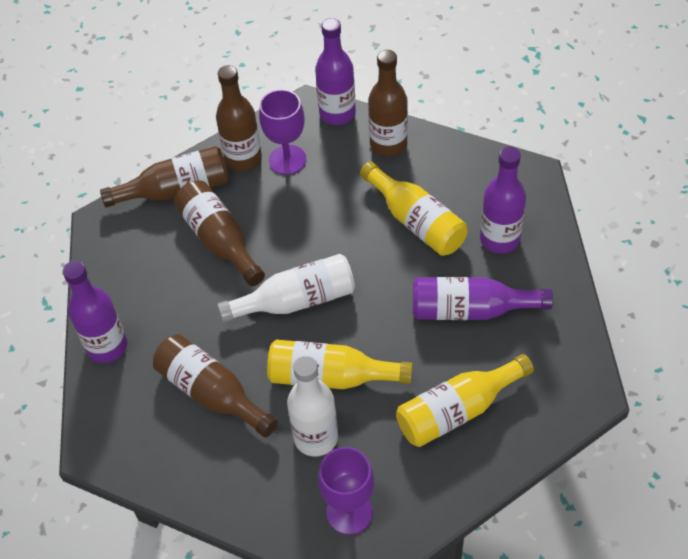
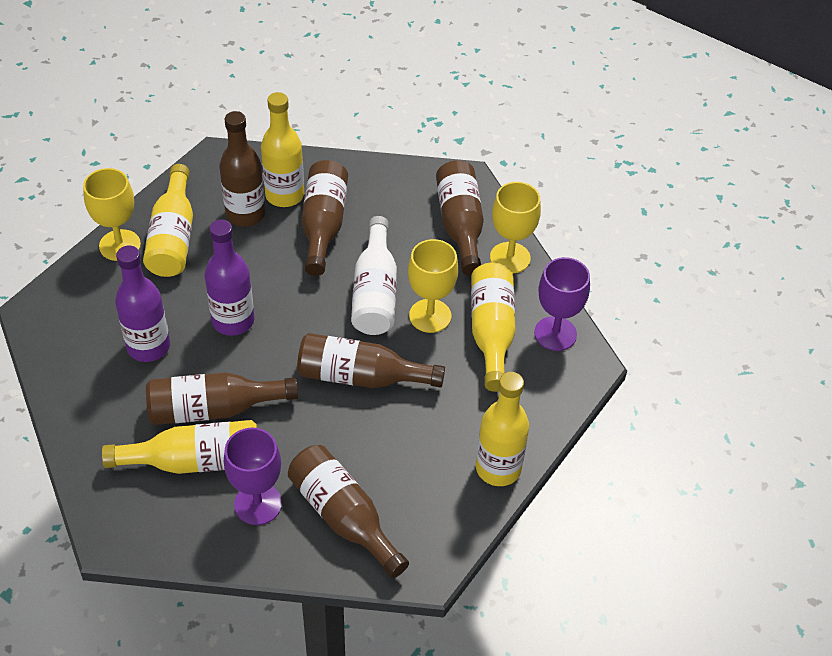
brown bottle: 5 -> 6
purple bottle: 4 -> 2
white bottle: 2 -> 1
yellow bottle: 3 -> 5
yellow goblet: 0 -> 3

